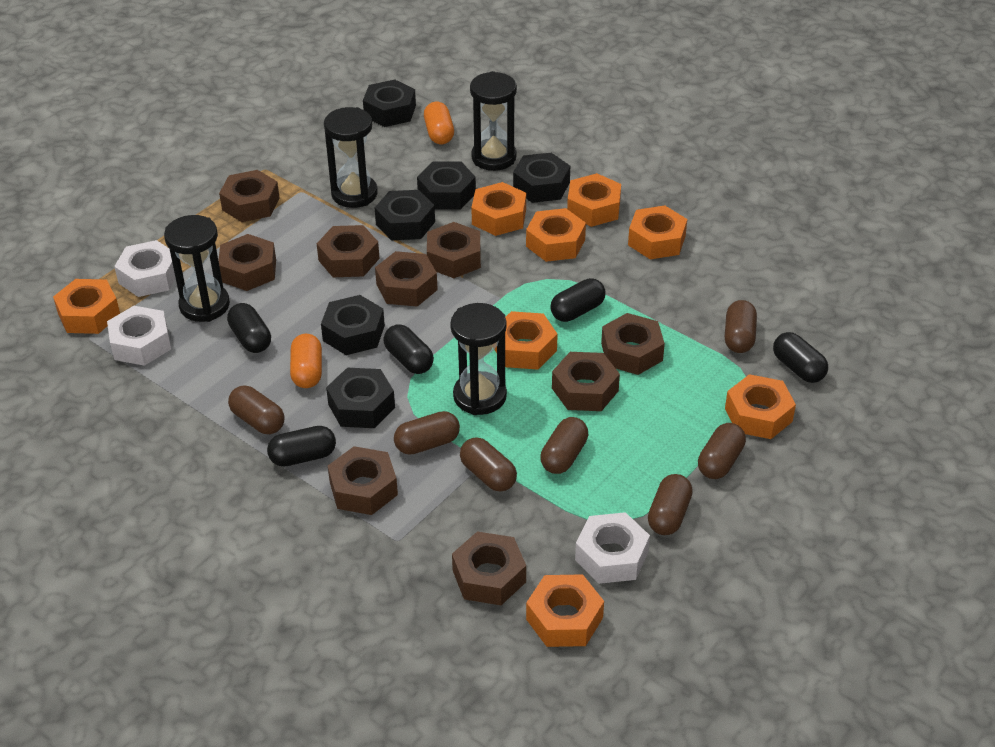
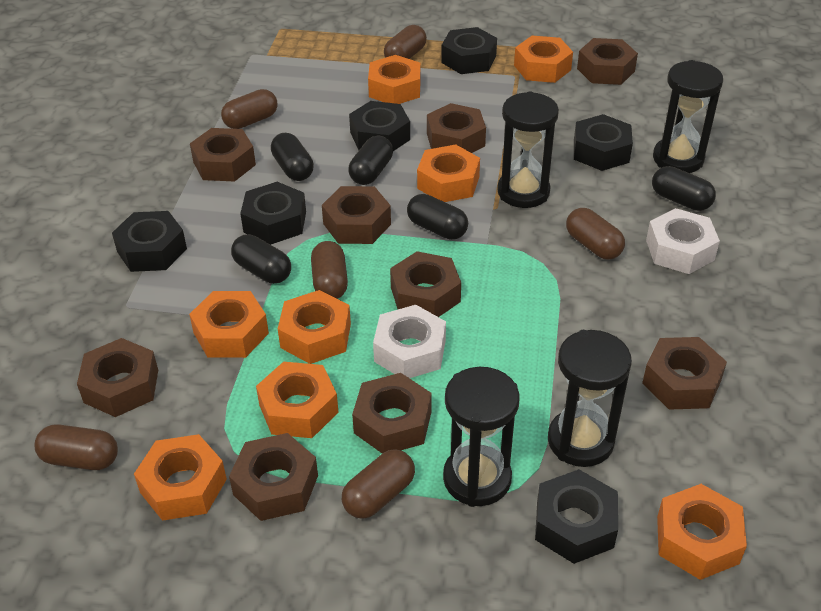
brown capsule: 7 -> 6
orange capsule: 2 -> 0
white nut: 3 -> 2

